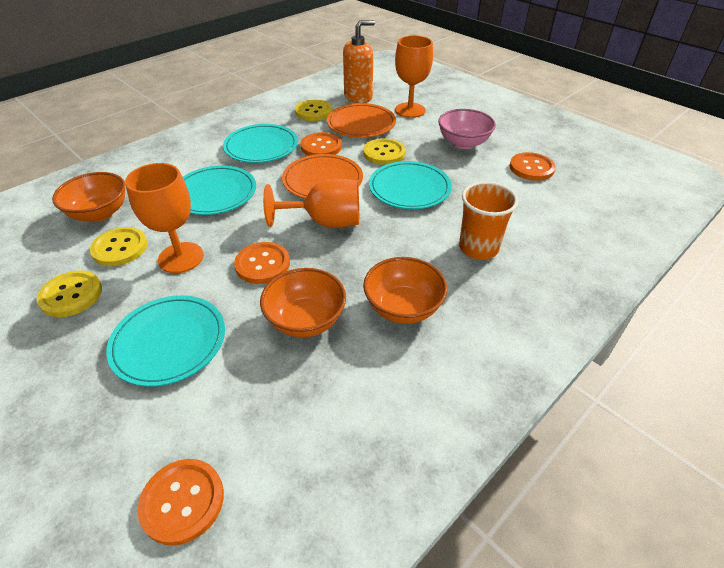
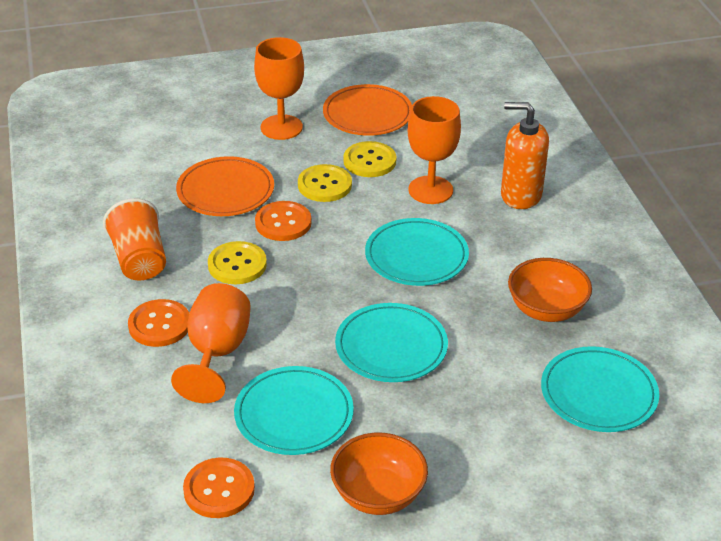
orange bowl: 3 -> 2
orange button: 4 -> 3
pink bowl: 1 -> 0
yellow button: 4 -> 3

